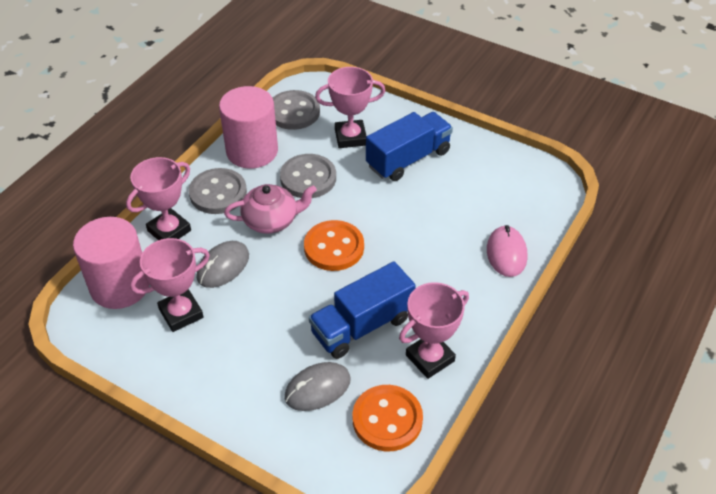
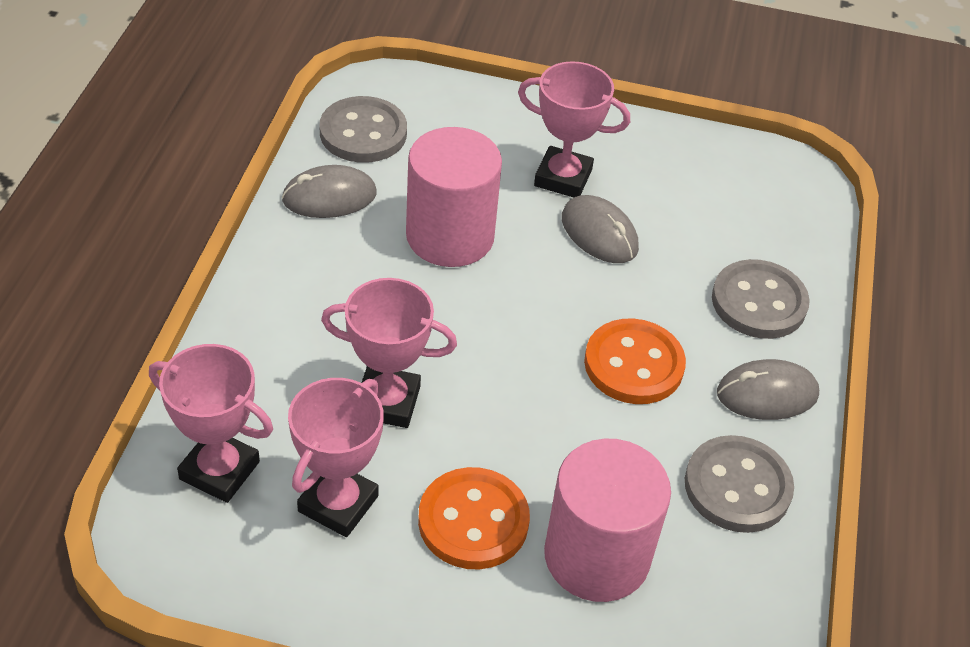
blue truck: 2 -> 0
grey mouse: 2 -> 3
pink mouse: 1 -> 0
pink teapot: 1 -> 0

